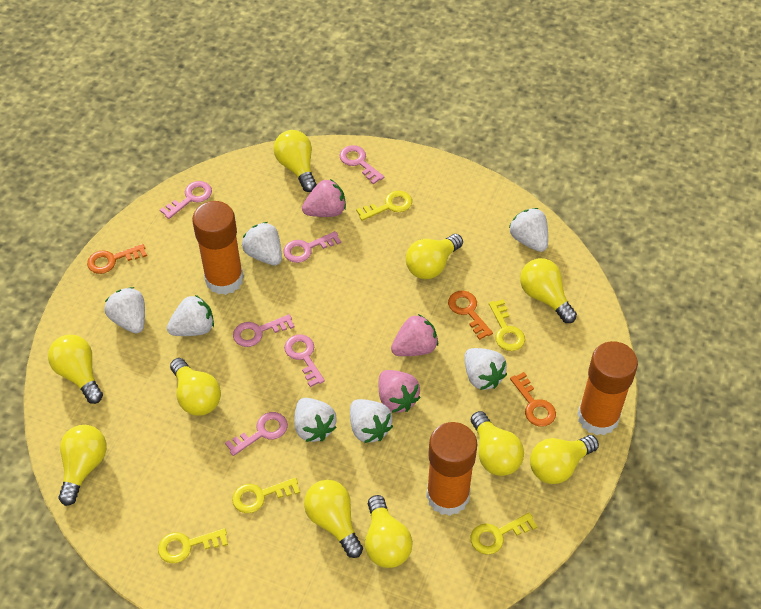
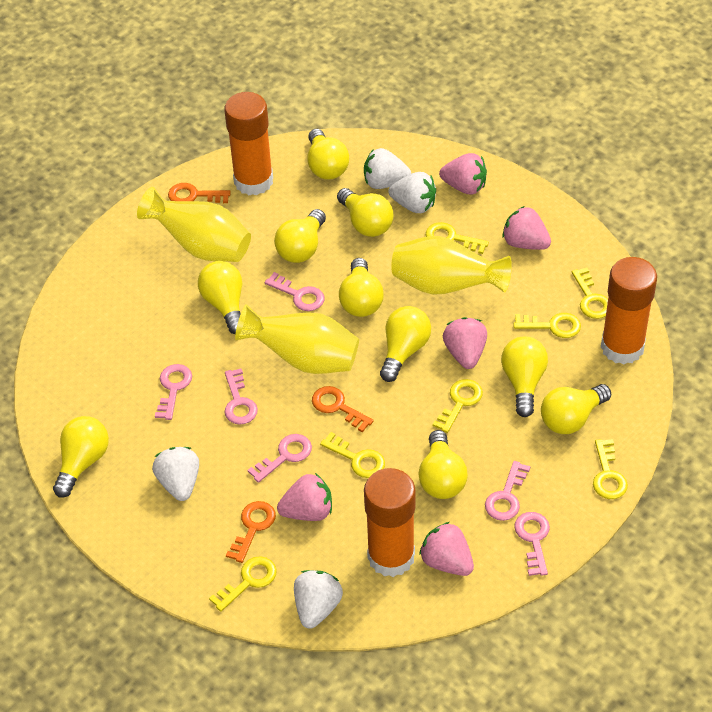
pink strawberry: 3 -> 5
white strawberry: 7 -> 4
yellow key: 5 -> 7
yellow vase: 0 -> 3

